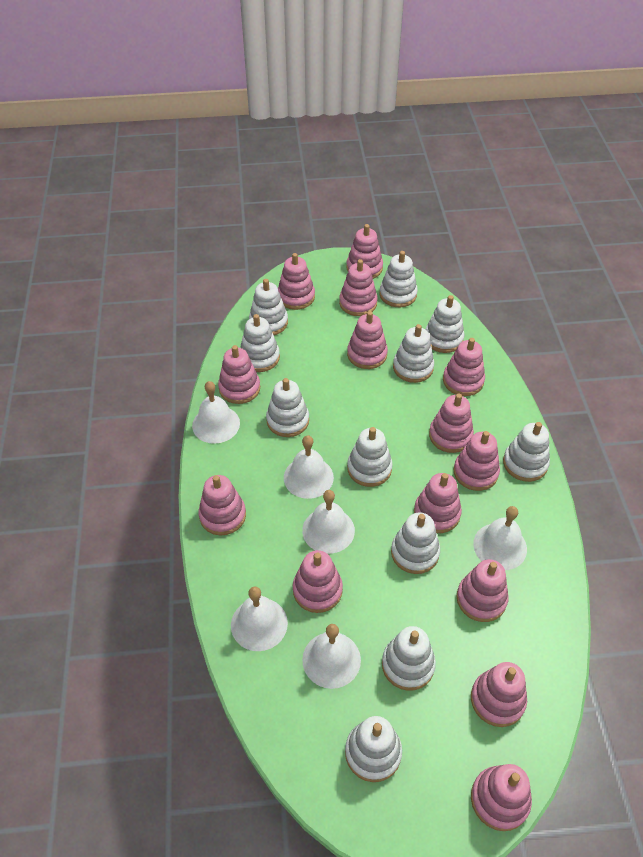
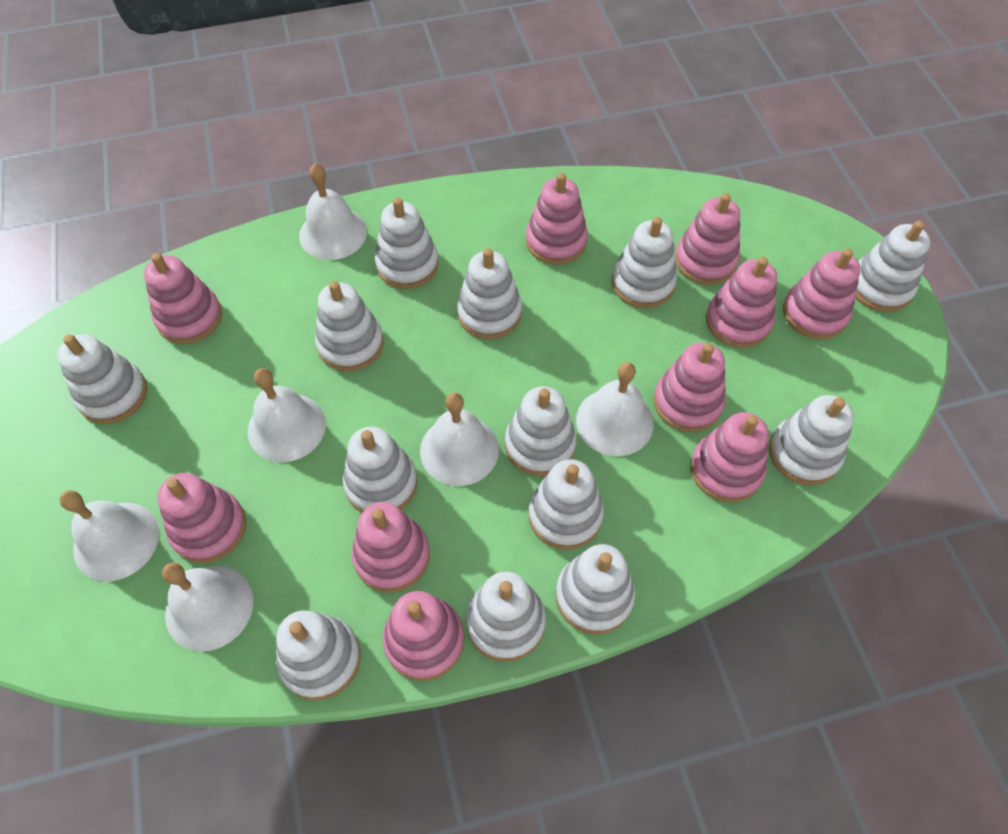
pink stacking toy: 14 -> 10
white stacking toy: 11 -> 13

